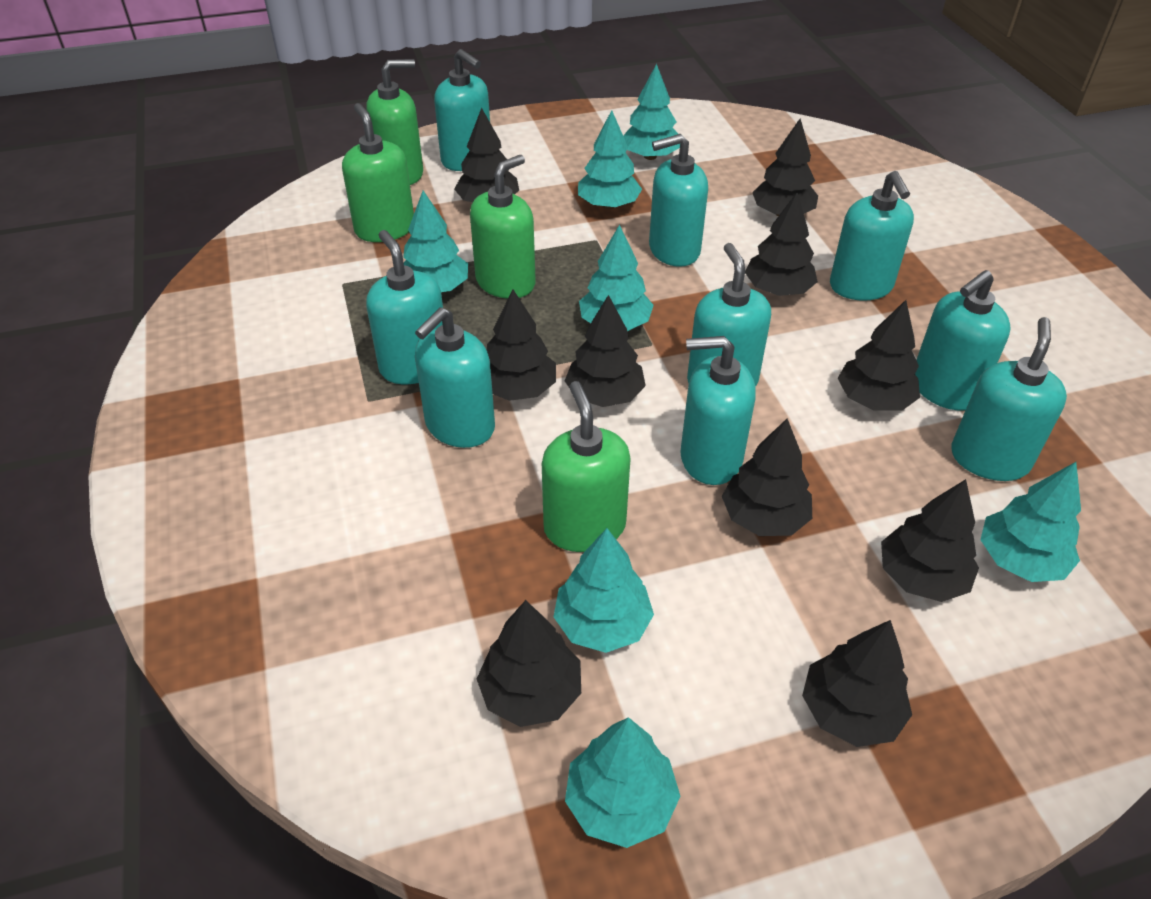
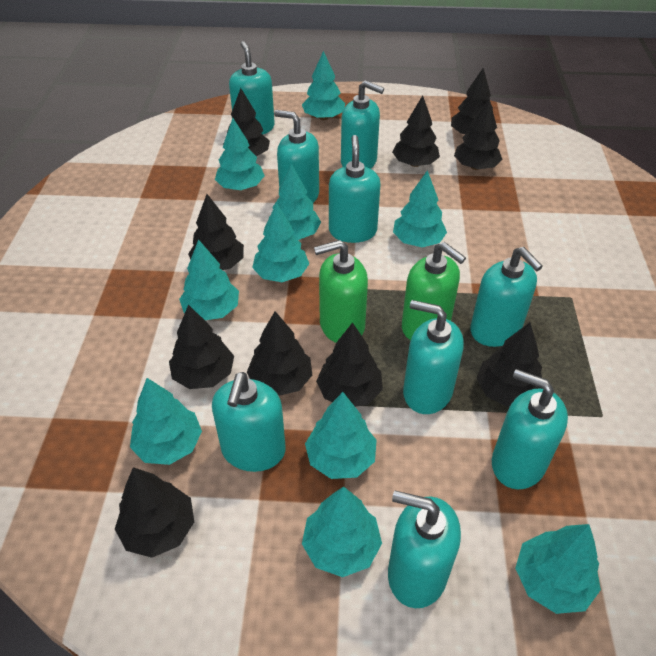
green soap dispenser: 4 -> 2
turquoise tree: 7 -> 10

